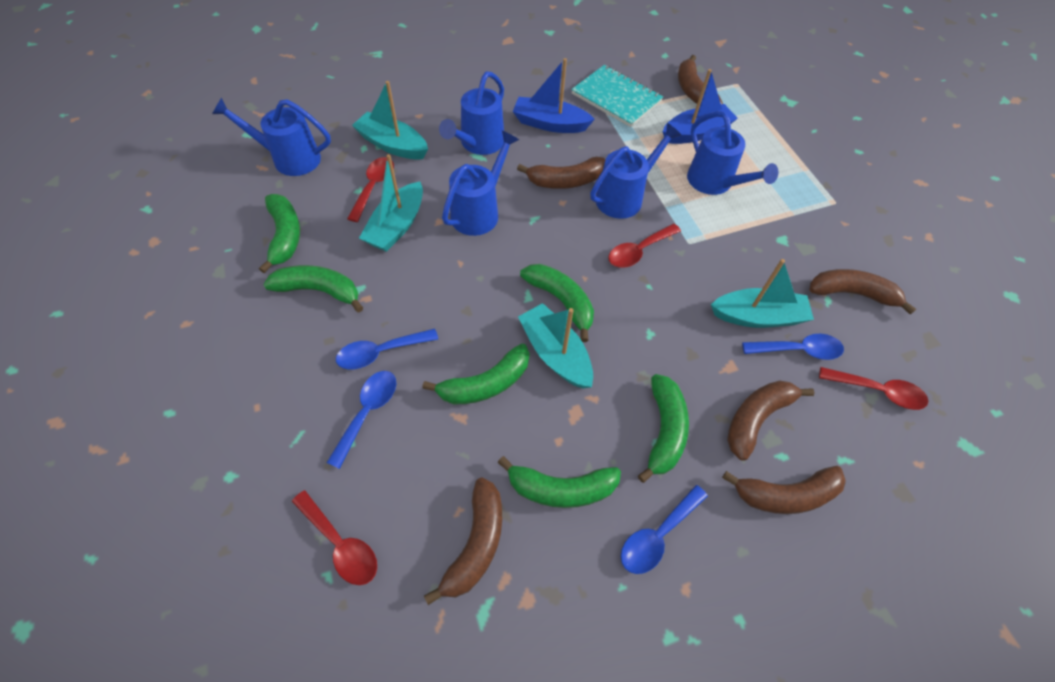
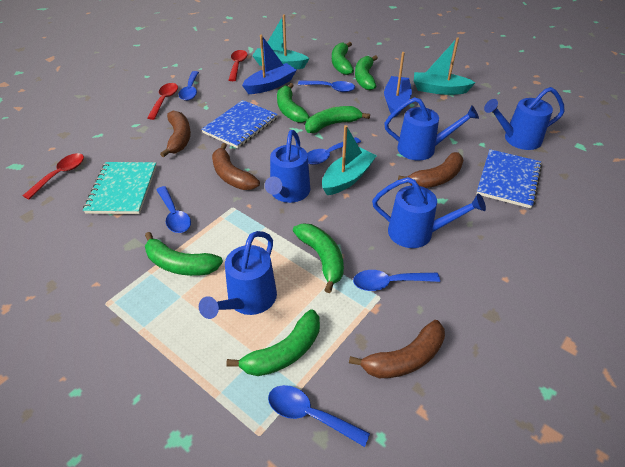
blue notebook: 0 -> 2
blue spoon: 4 -> 6
brown banana: 6 -> 4
green banana: 6 -> 7
red spoon: 4 -> 3
turquoise boat: 4 -> 3

